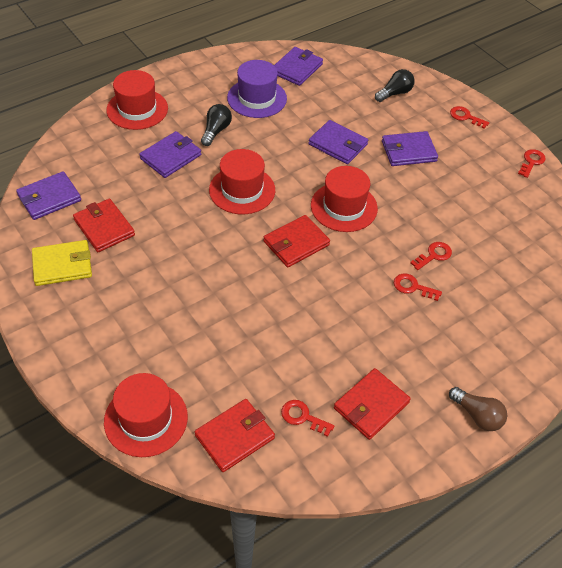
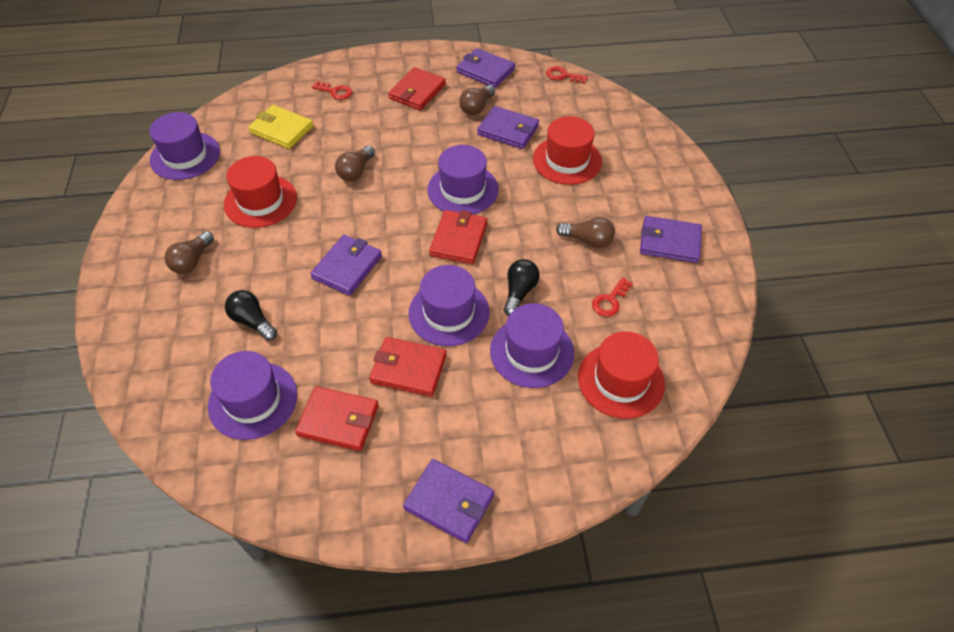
brown light bulb: 1 -> 4
purple hat: 1 -> 5
red hat: 4 -> 3
red key: 5 -> 3

